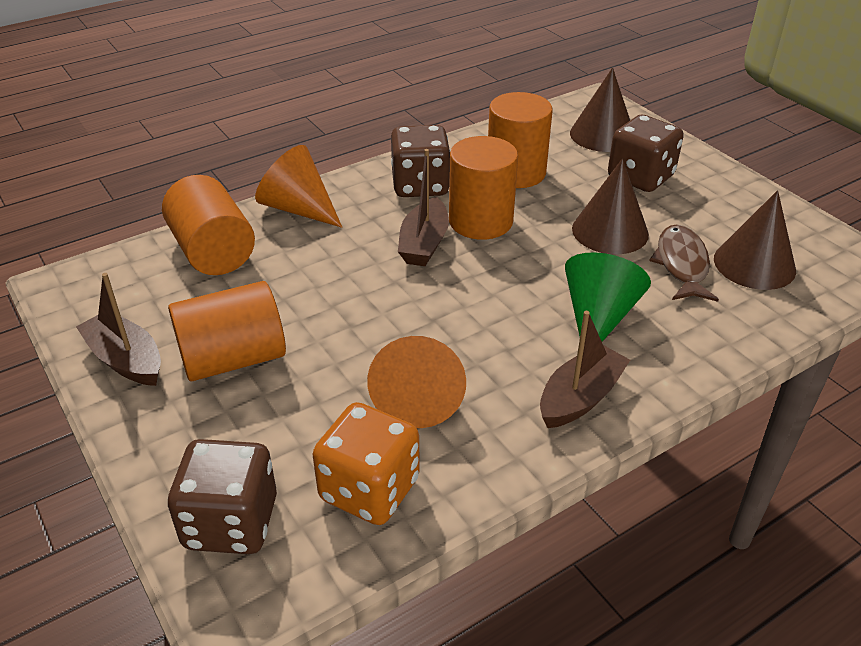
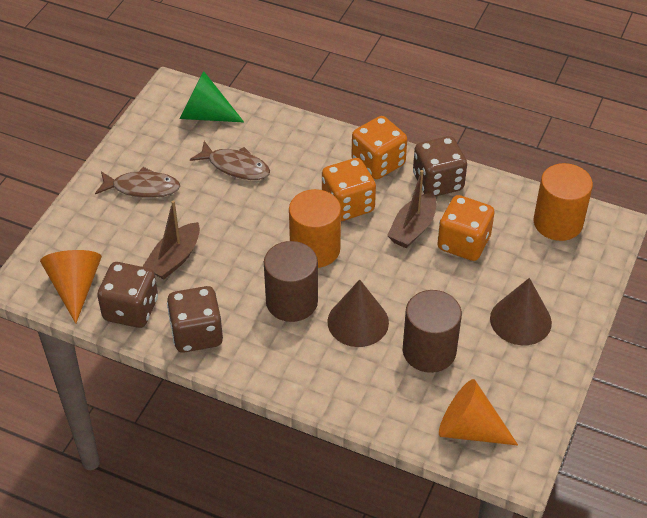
brown boat: 3 -> 2
brown cone: 3 -> 2
brown cylinder: 0 -> 2
brown fish: 1 -> 2
orange cylinder: 4 -> 2
orange dice: 1 -> 3

